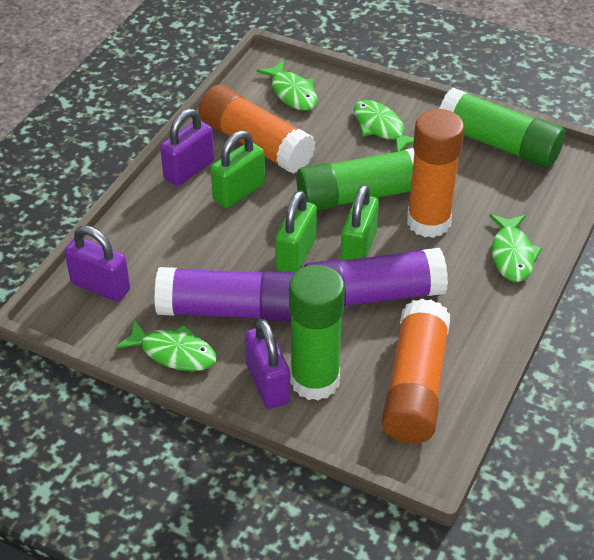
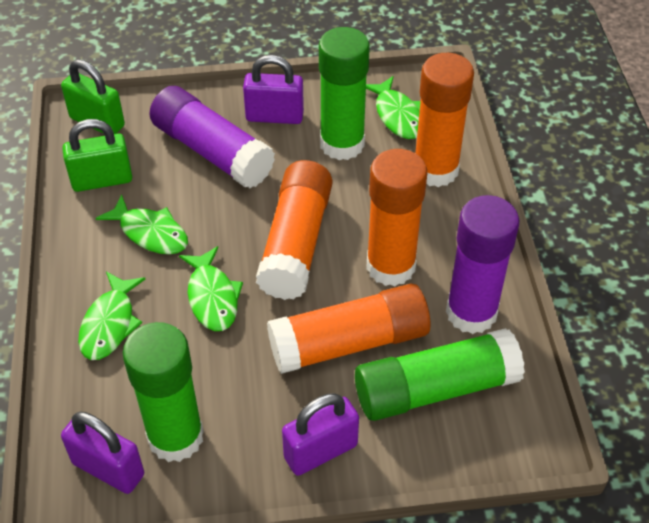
green padlock: 3 -> 2
orange glue stick: 3 -> 4

